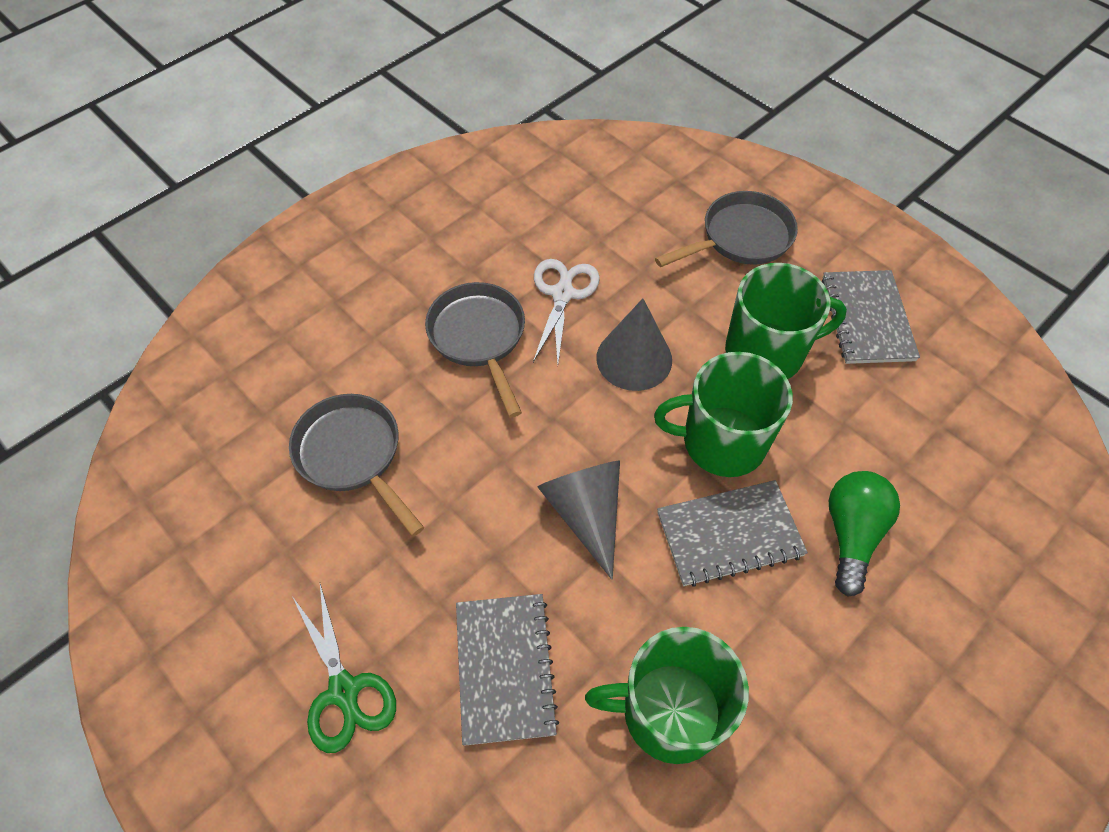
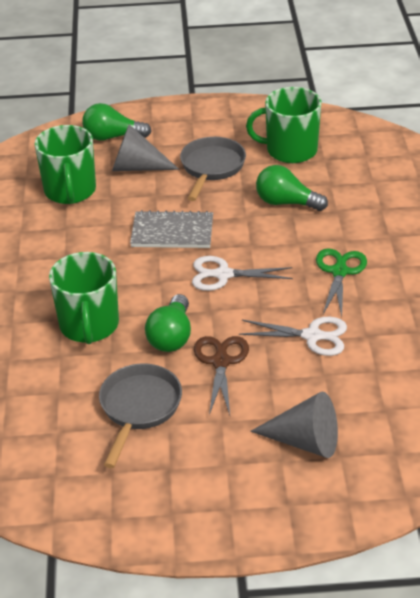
brown scissors: 0 -> 1
green light bulb: 1 -> 3
grey notebook: 3 -> 1
grey pan: 3 -> 2
white scissors: 1 -> 2

